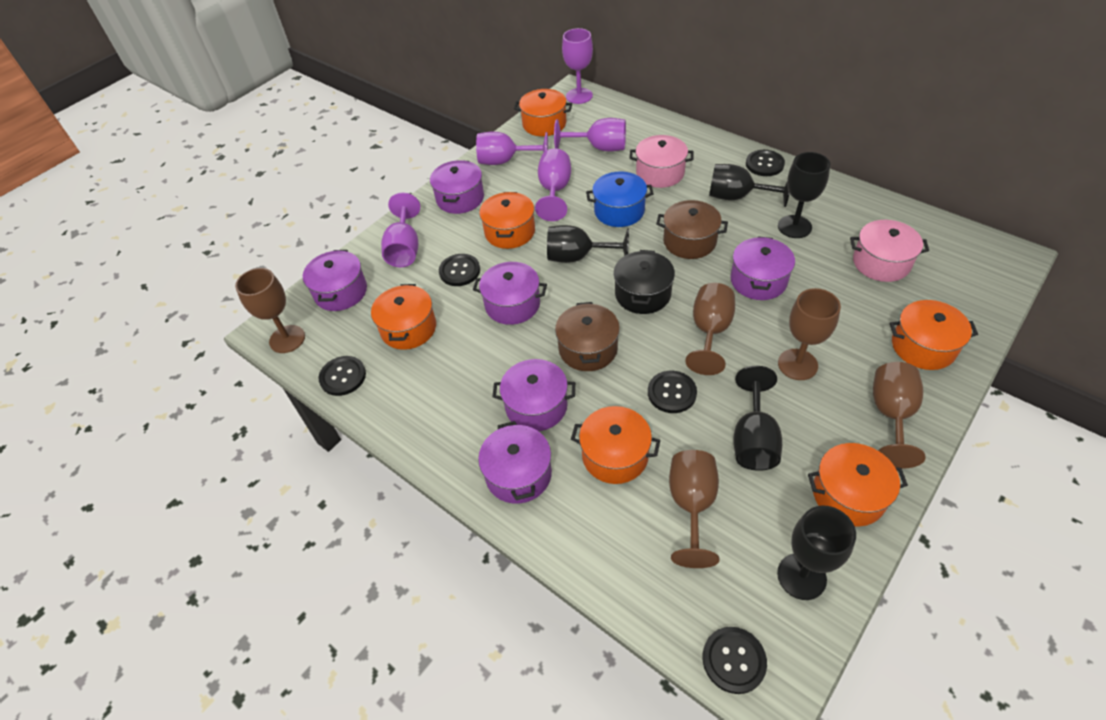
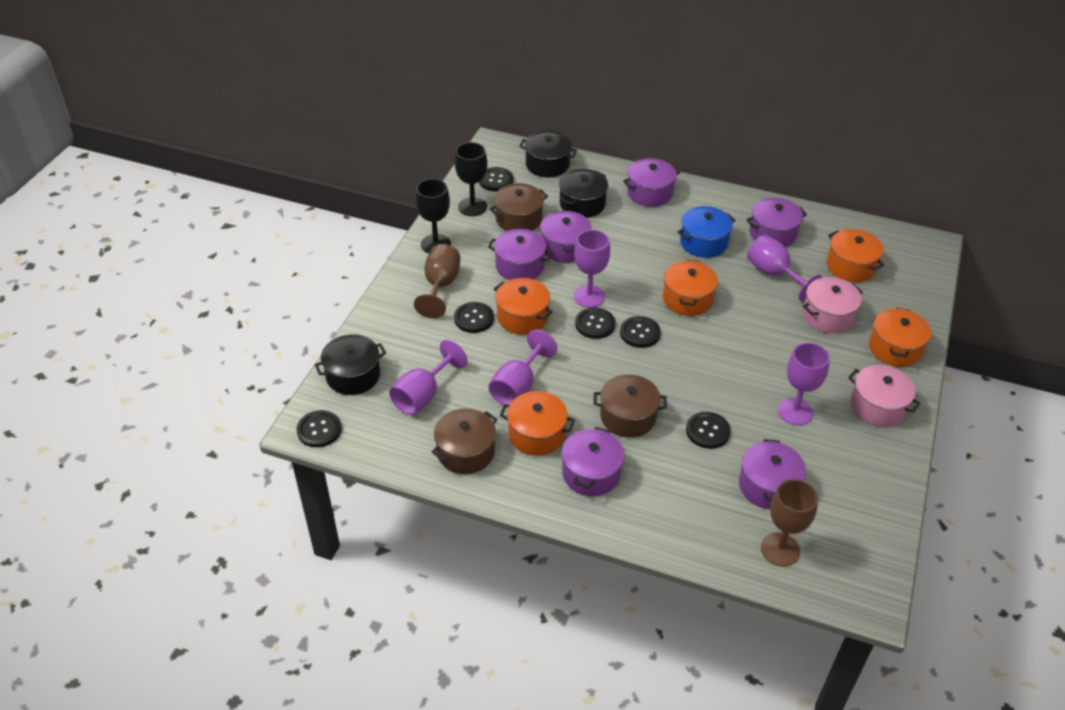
black button: 5 -> 6
black goblet: 5 -> 2
black pot: 1 -> 3
brown goblet: 5 -> 2
brown pot: 2 -> 3
orange pot: 6 -> 5

